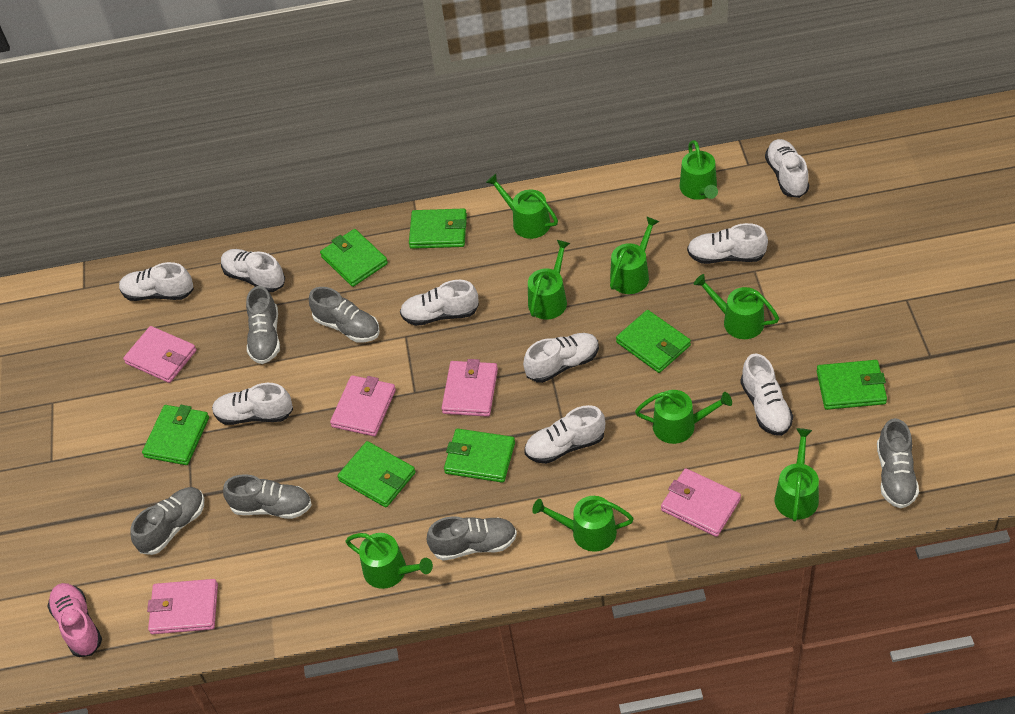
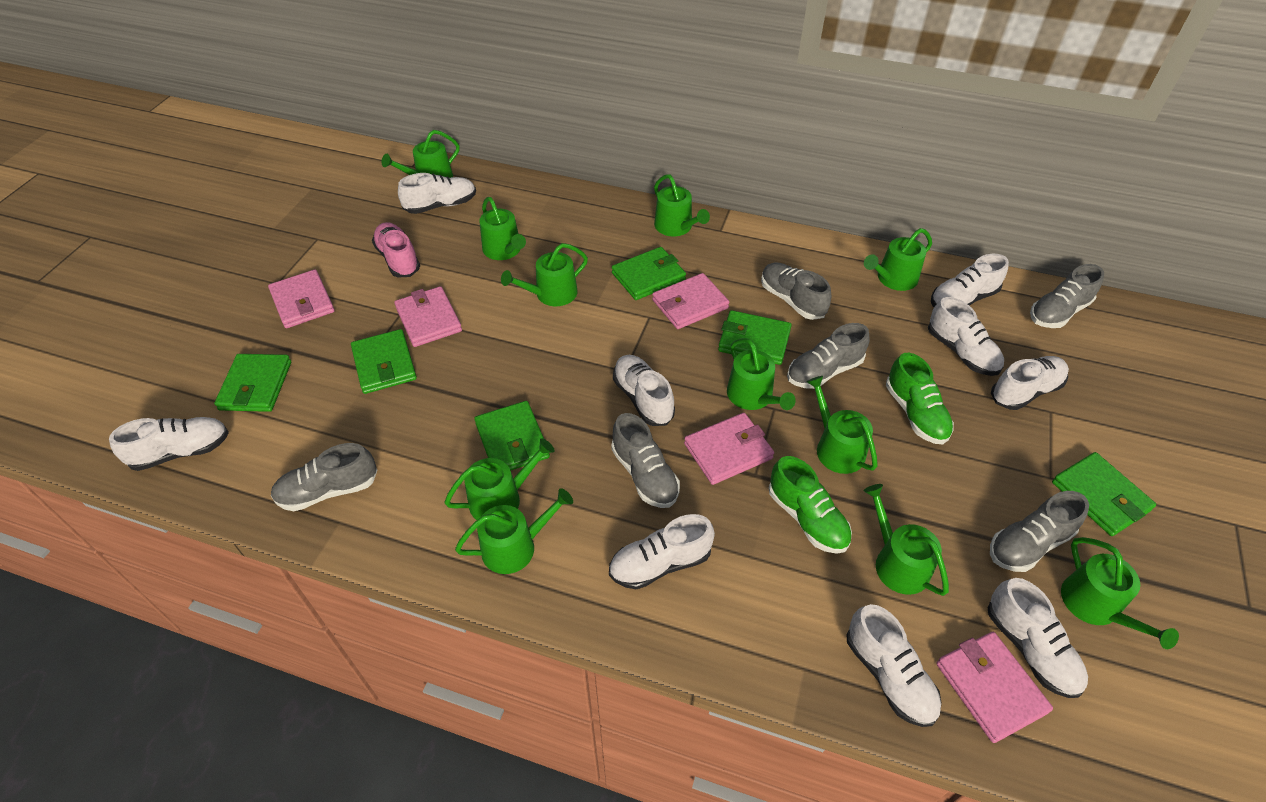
green shoe: 0 -> 2
green wallet: 7 -> 6
green watering can: 9 -> 11

